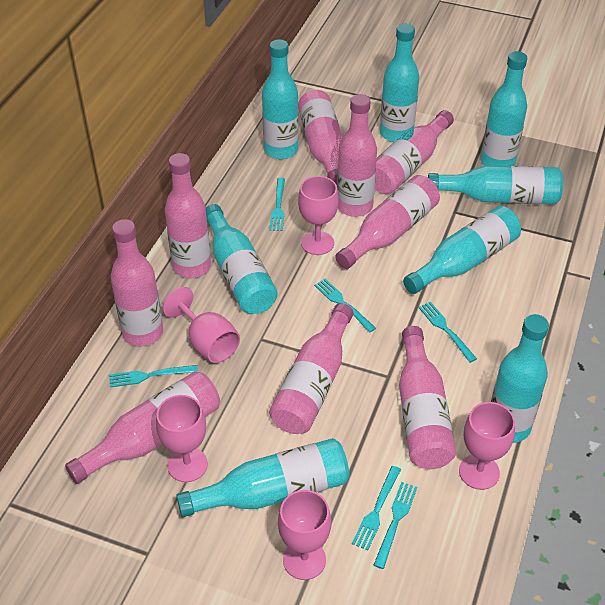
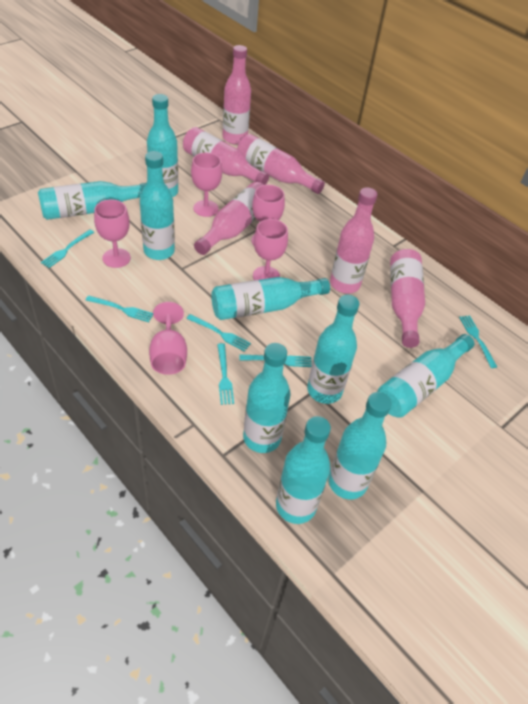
pink bottle: 9 -> 6
turquoise bottle: 8 -> 9

